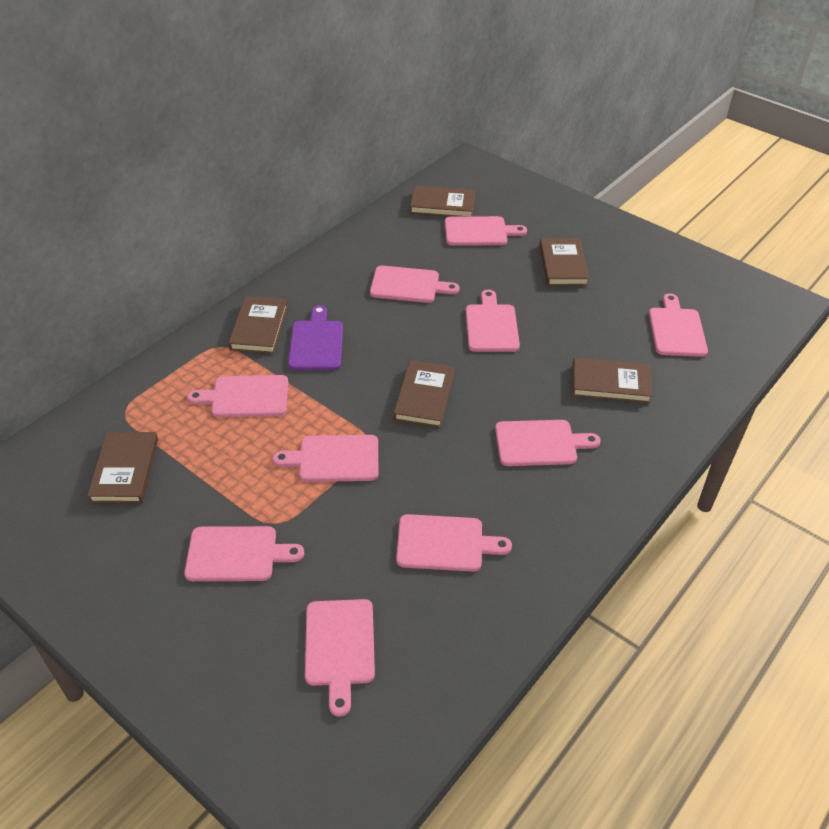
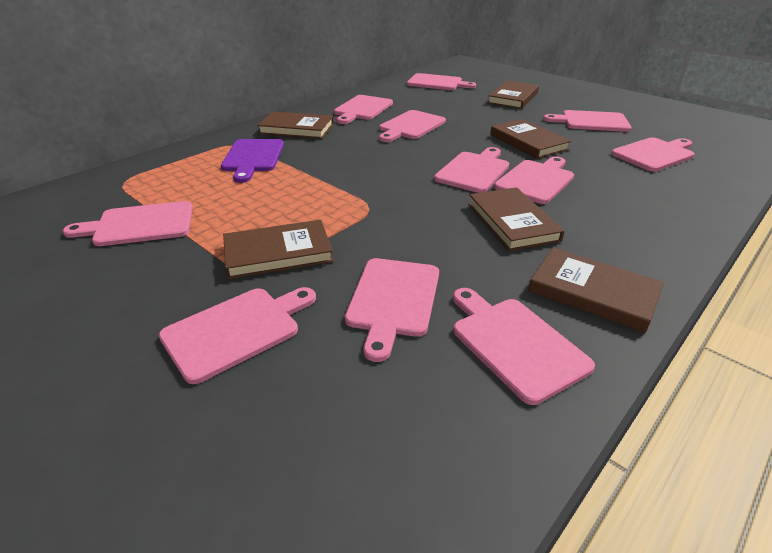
pink cutting board: 10 -> 11

